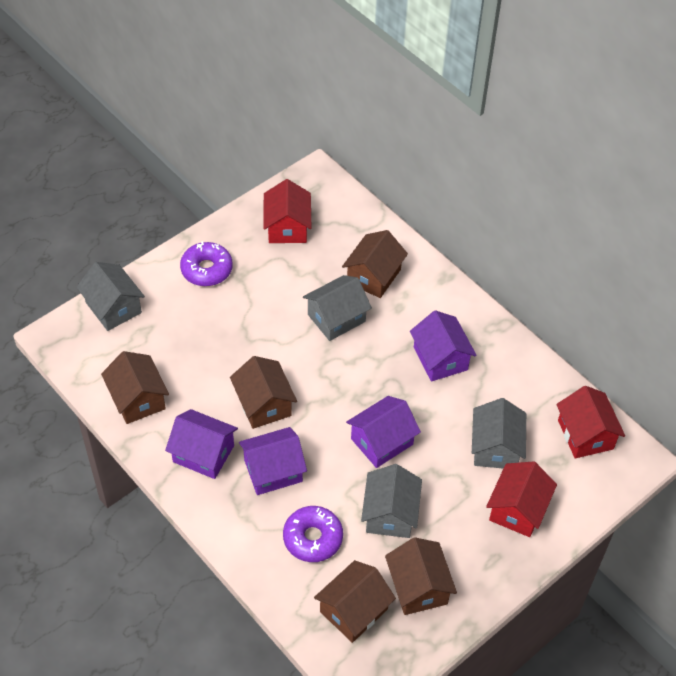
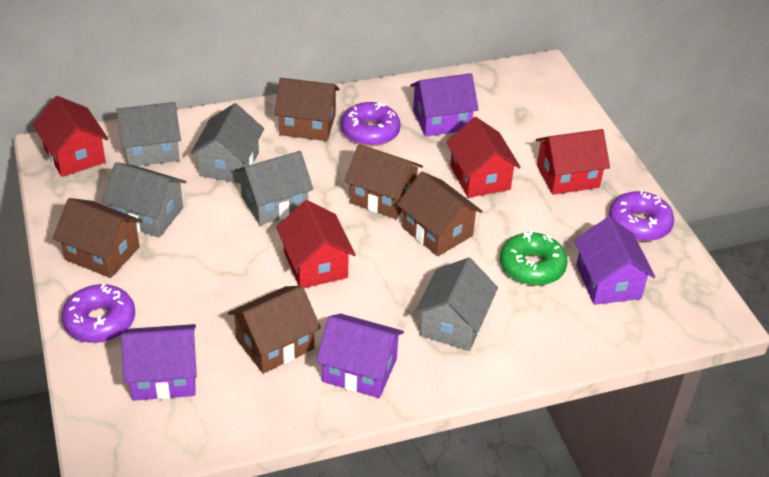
green donut: 0 -> 1
grey house: 4 -> 5
purple donut: 2 -> 3
red house: 3 -> 4

